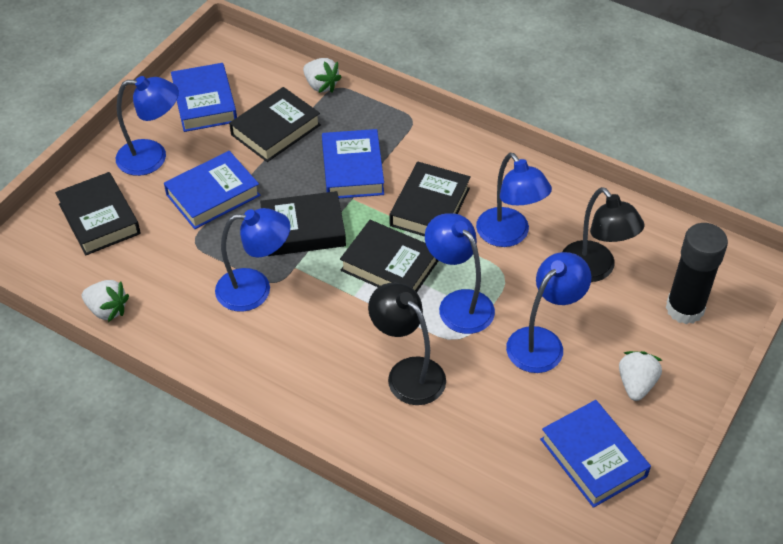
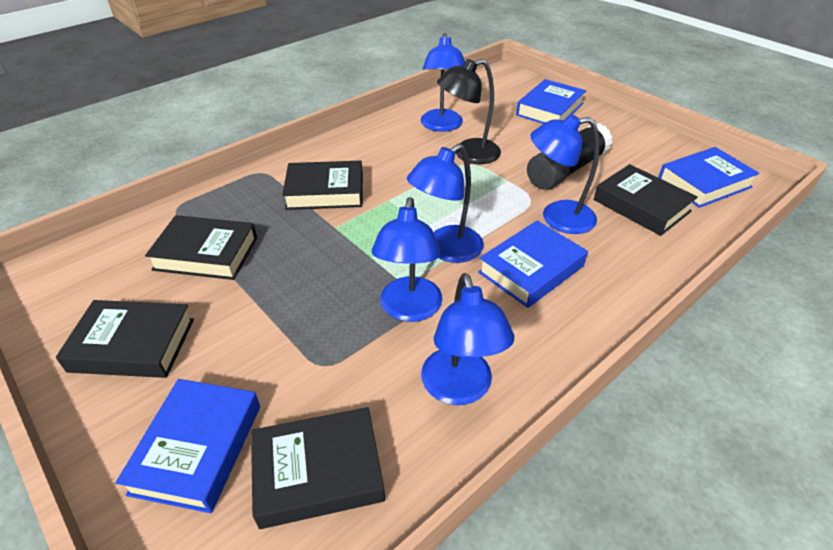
black lamp: 2 -> 1
white strawberry: 3 -> 0

